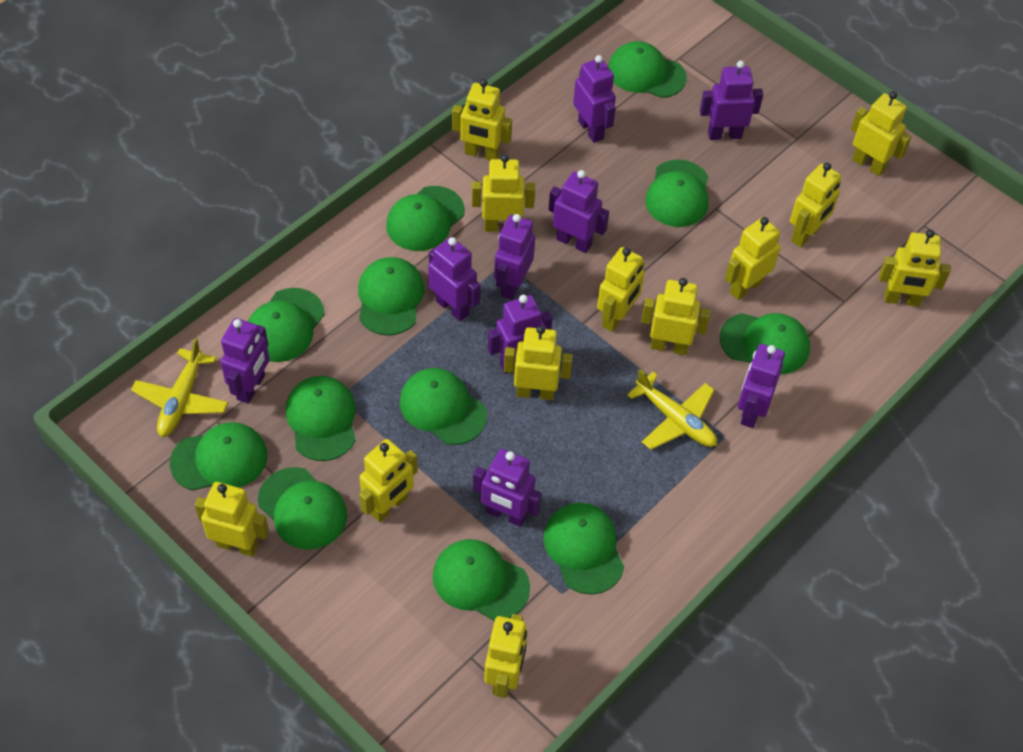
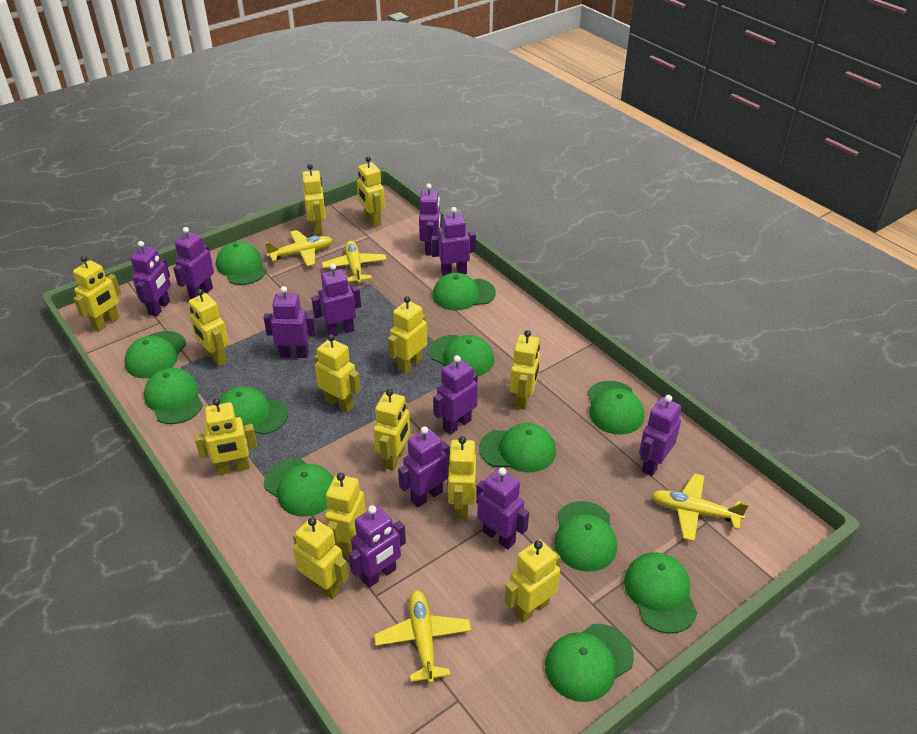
purple robot: 9 -> 11
yellow plane: 2 -> 4
yellow robot: 12 -> 13

